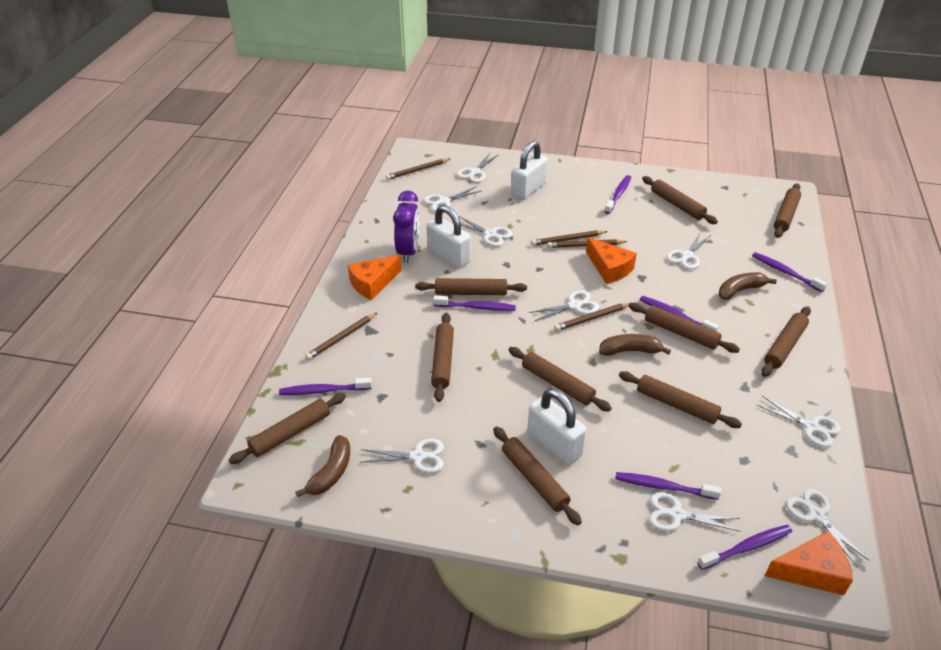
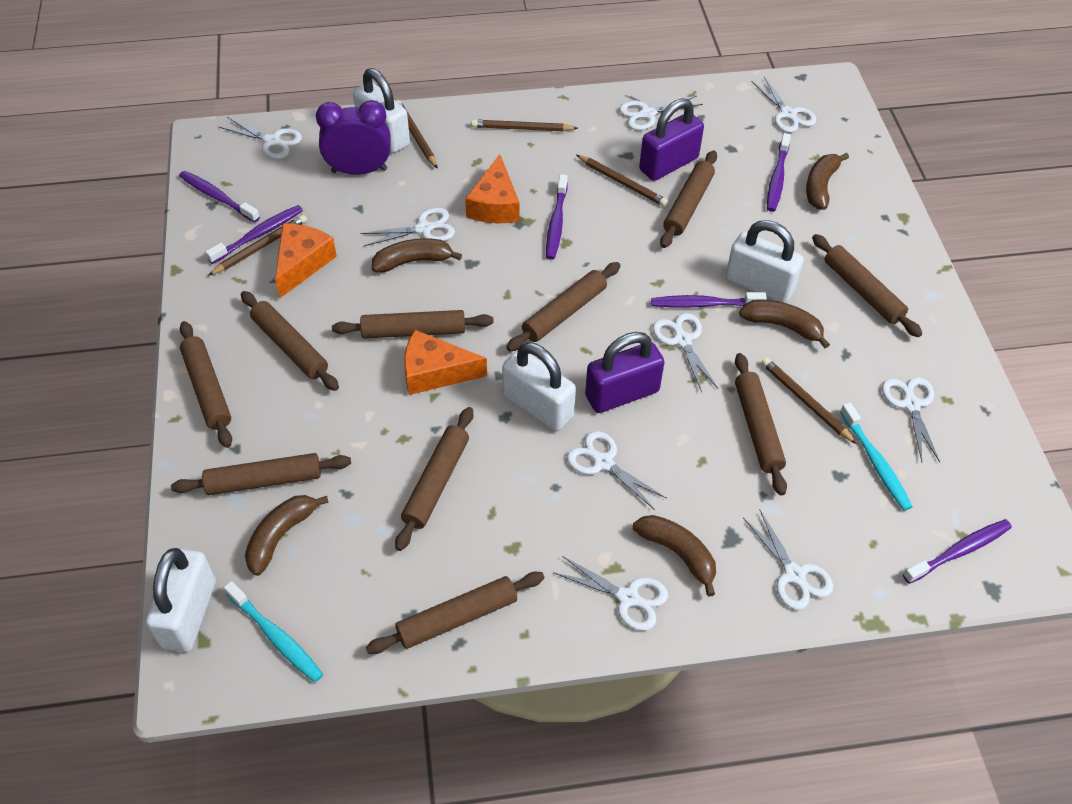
brown banana: 3 -> 5
purple padlock: 0 -> 2
purple toothbrush: 7 -> 6
turquoise toothbrush: 0 -> 2
white padlock: 3 -> 4

